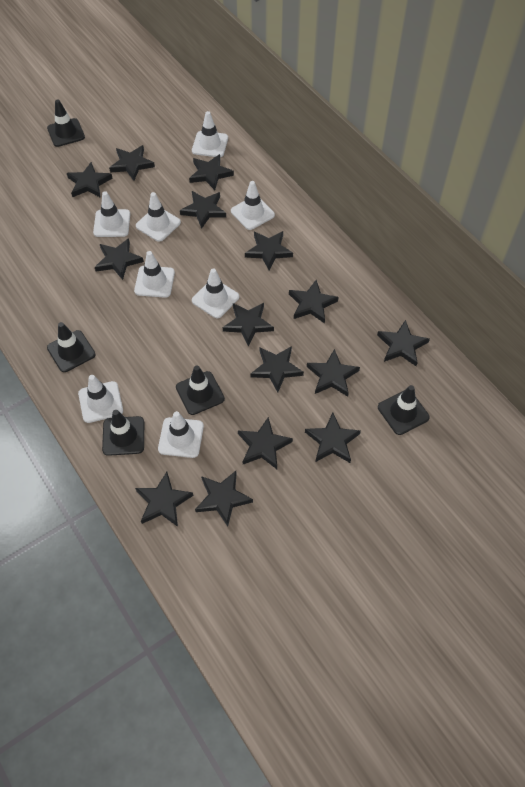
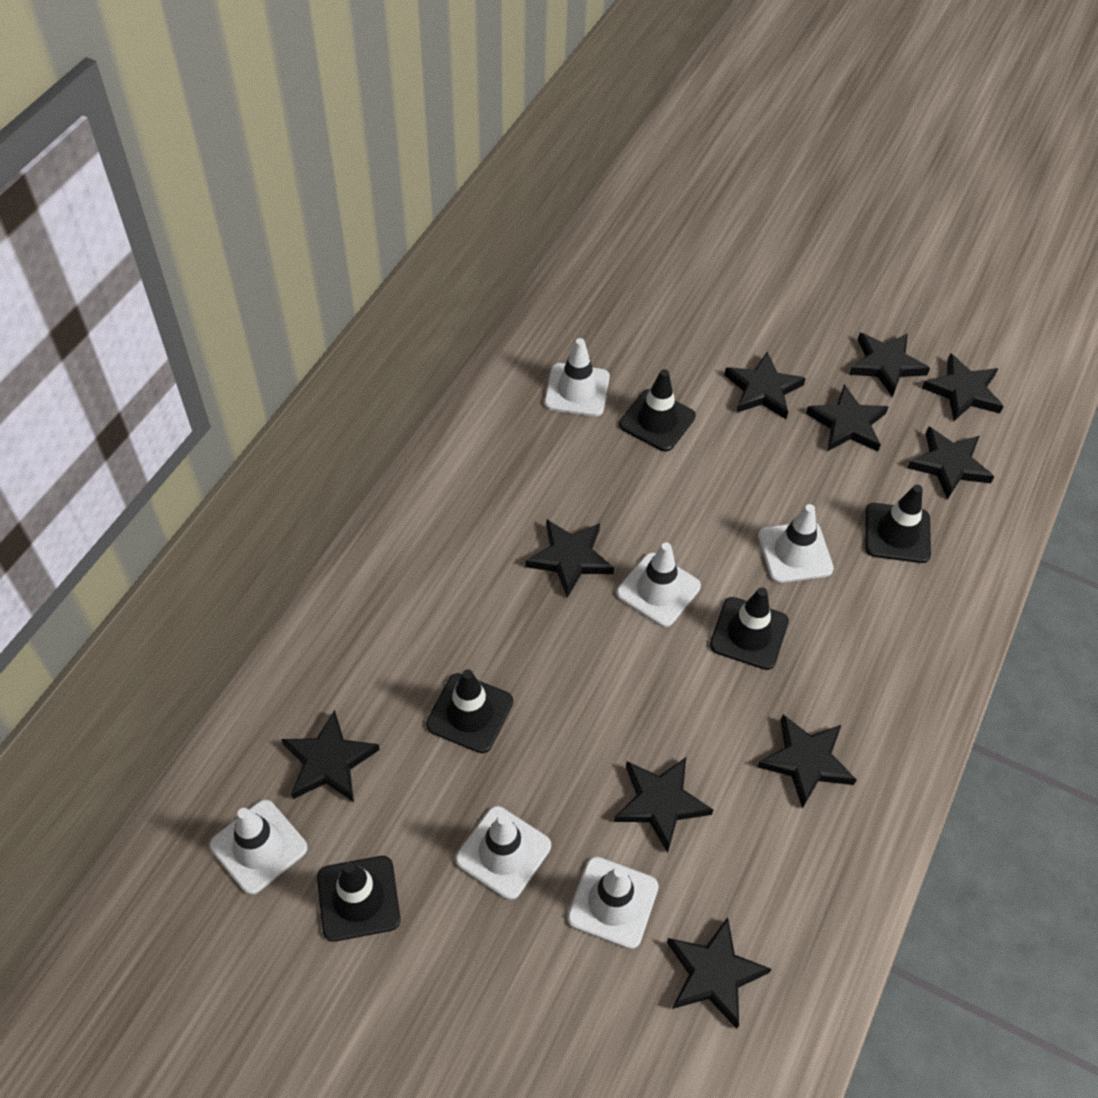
black star: 15 -> 10
white traffic cone: 8 -> 6

